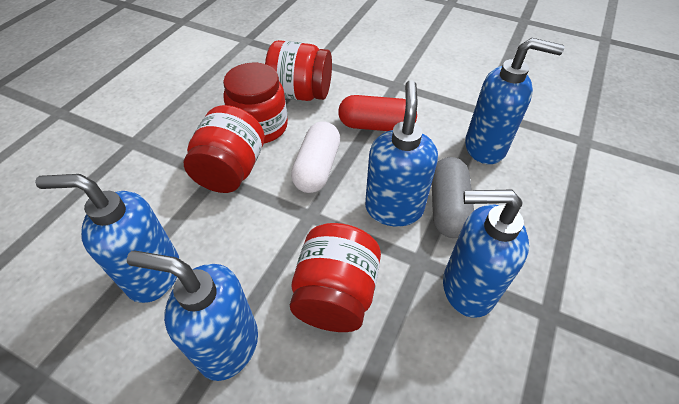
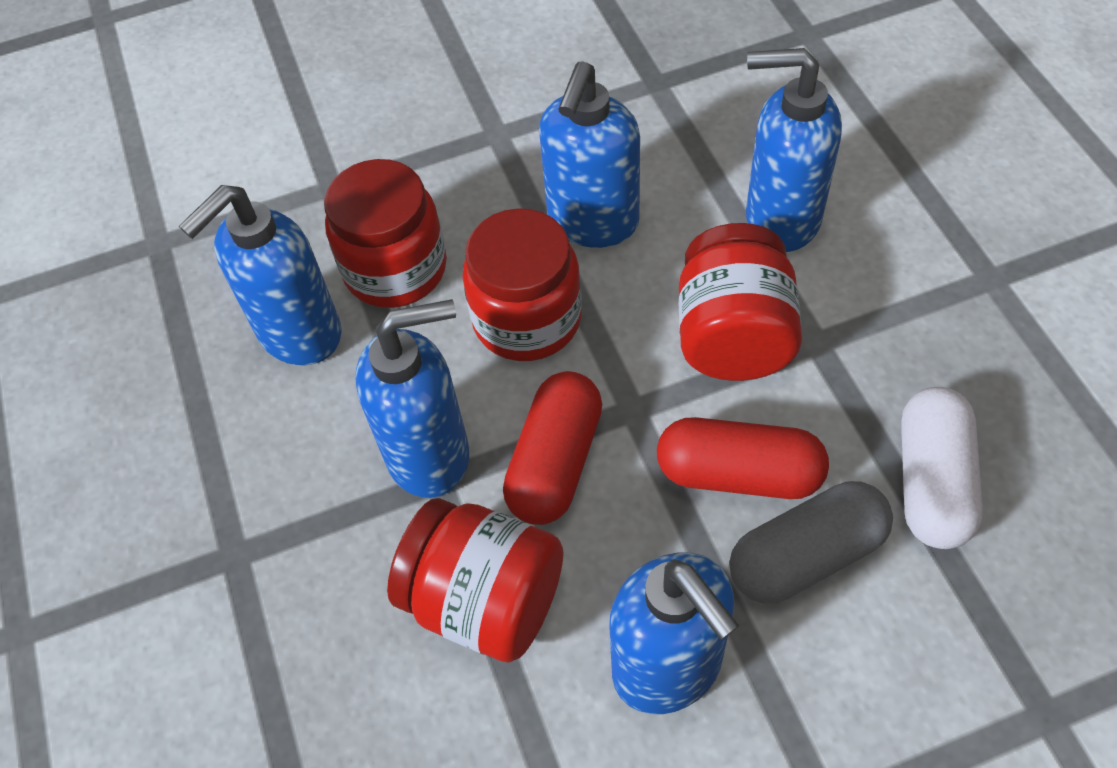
red capsule: 1 -> 2

